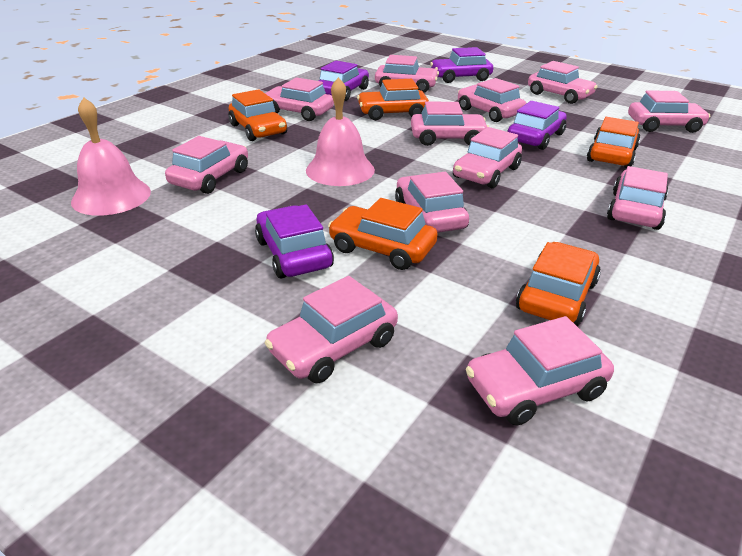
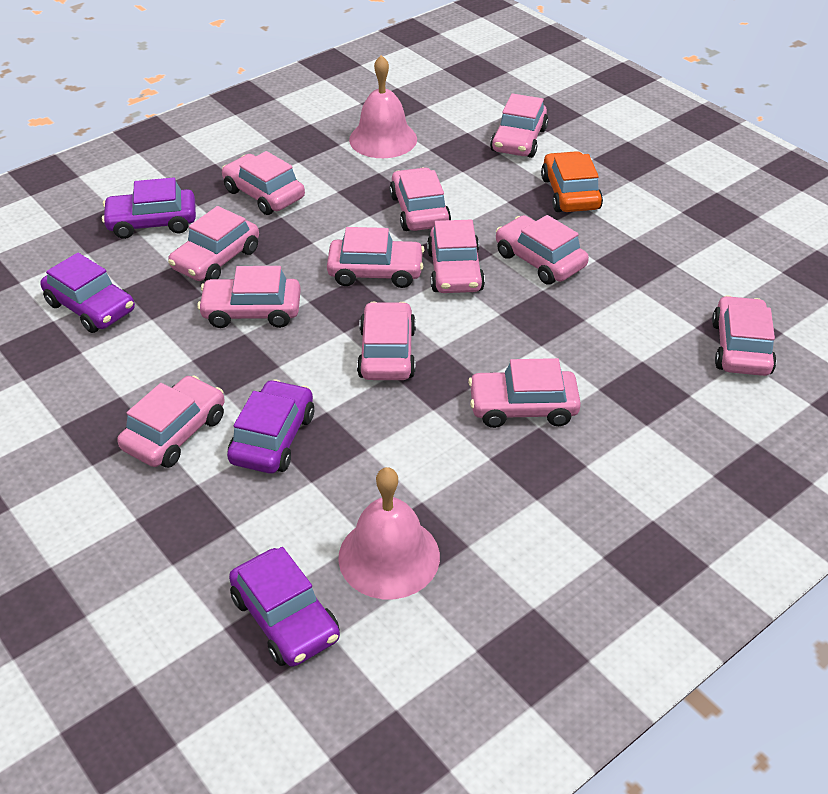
orange car: 5 -> 1

